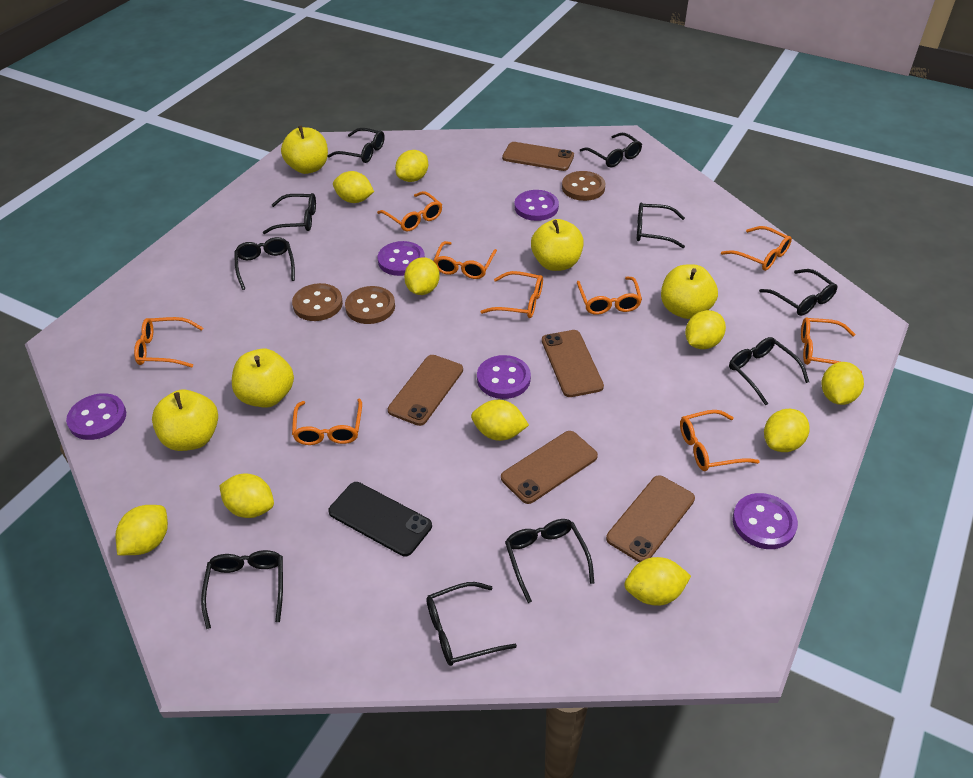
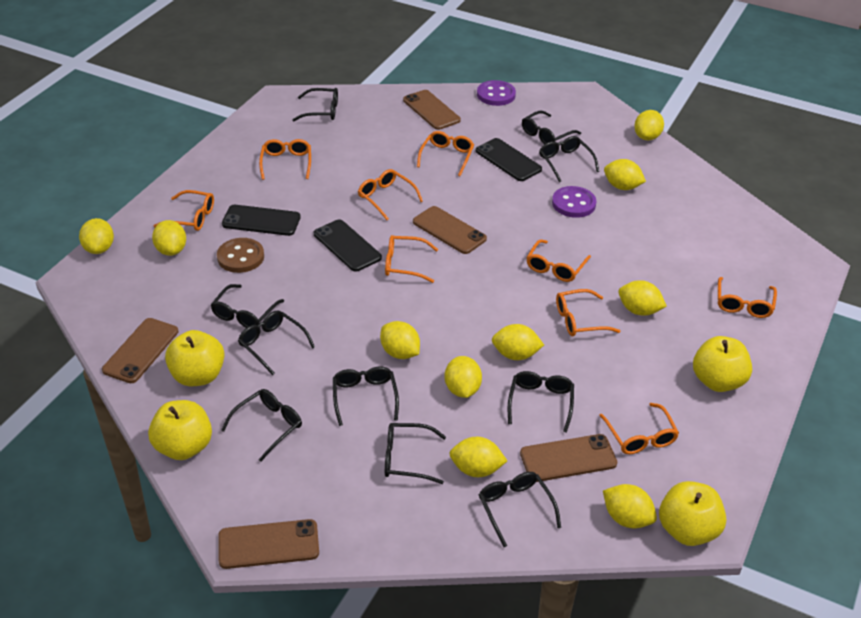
black phone: 1 -> 3
brown button: 3 -> 1
purple button: 5 -> 2
yellow apple: 5 -> 4

